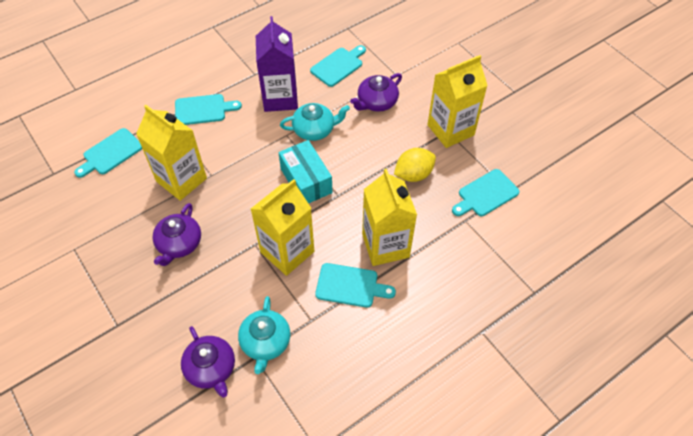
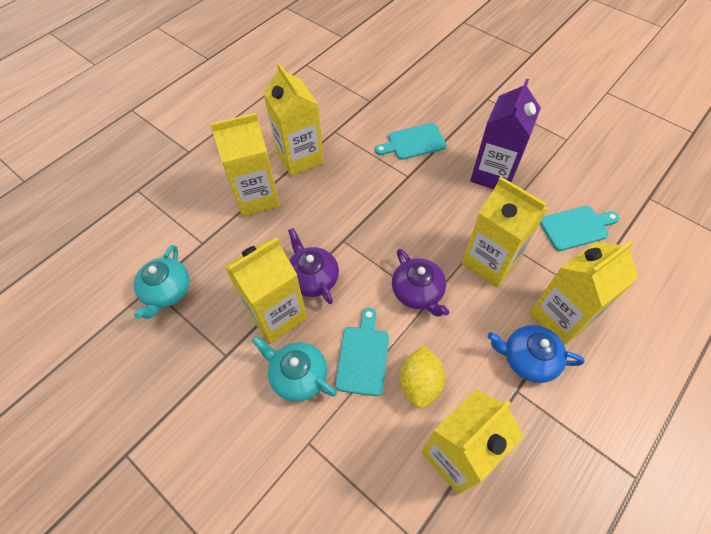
blue teapot: 0 -> 1
purple teapot: 3 -> 2
turquoise box: 1 -> 0
turquoise cutting board: 5 -> 3
yellow carton: 4 -> 6

